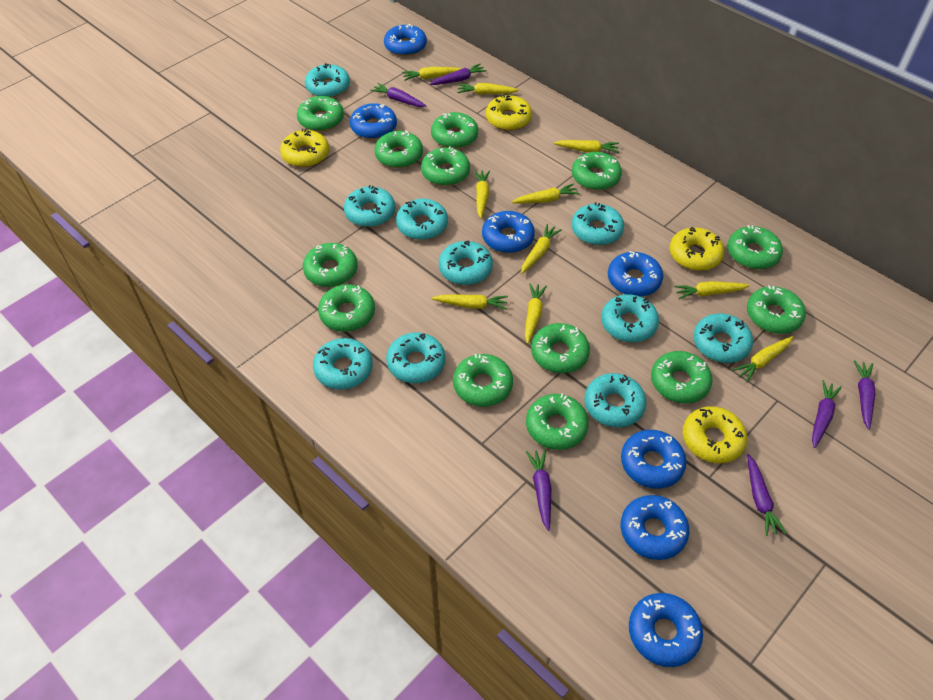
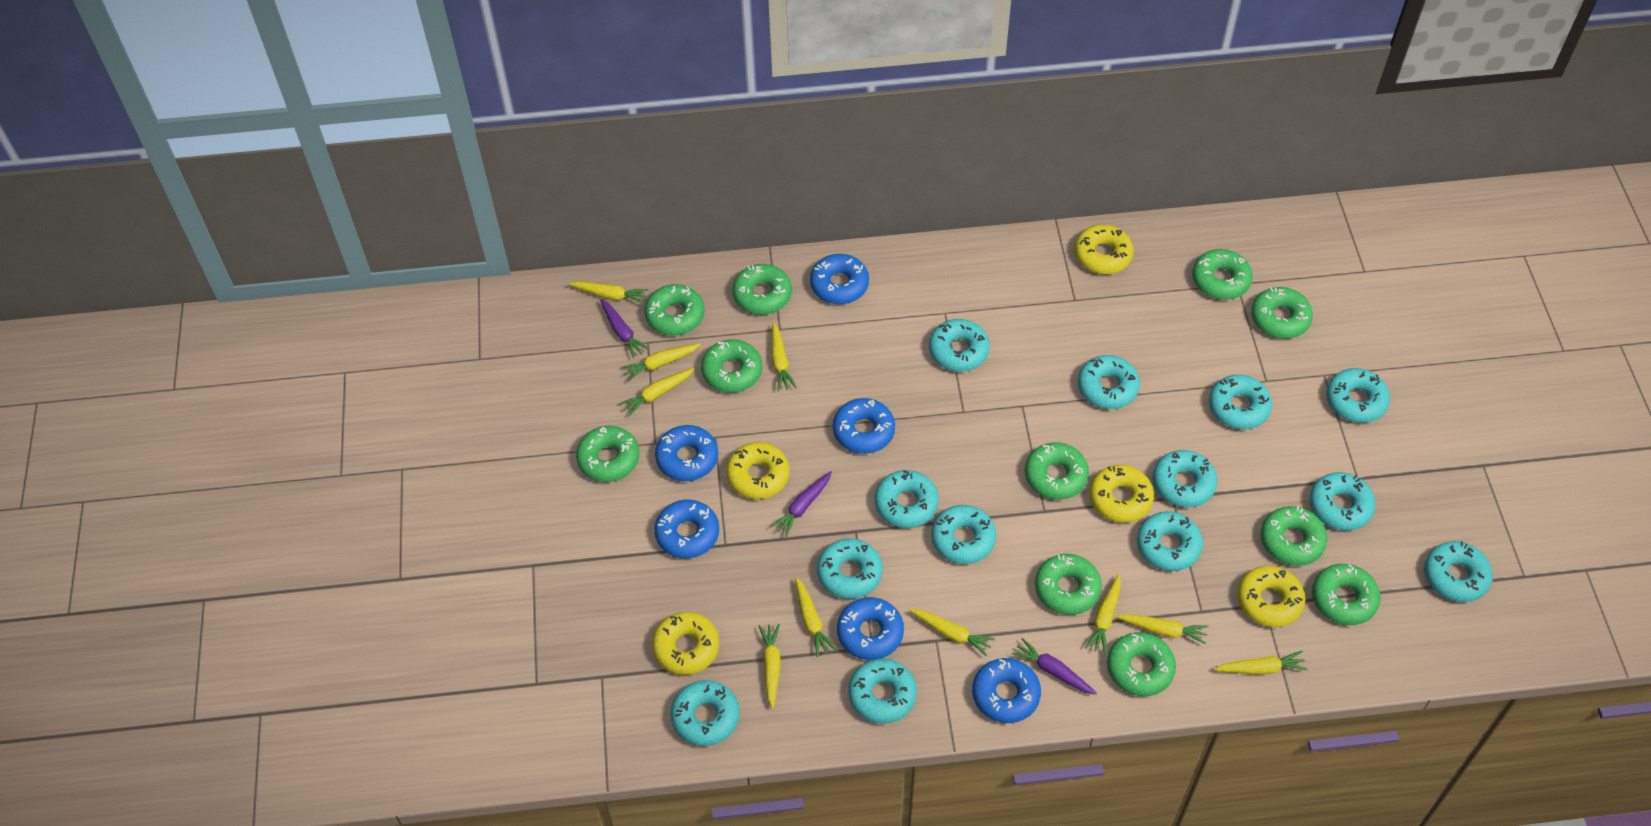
blue donut: 7 -> 6
green donut: 13 -> 11
purple carrot: 6 -> 3
turquoise donut: 10 -> 13
yellow donut: 4 -> 5

